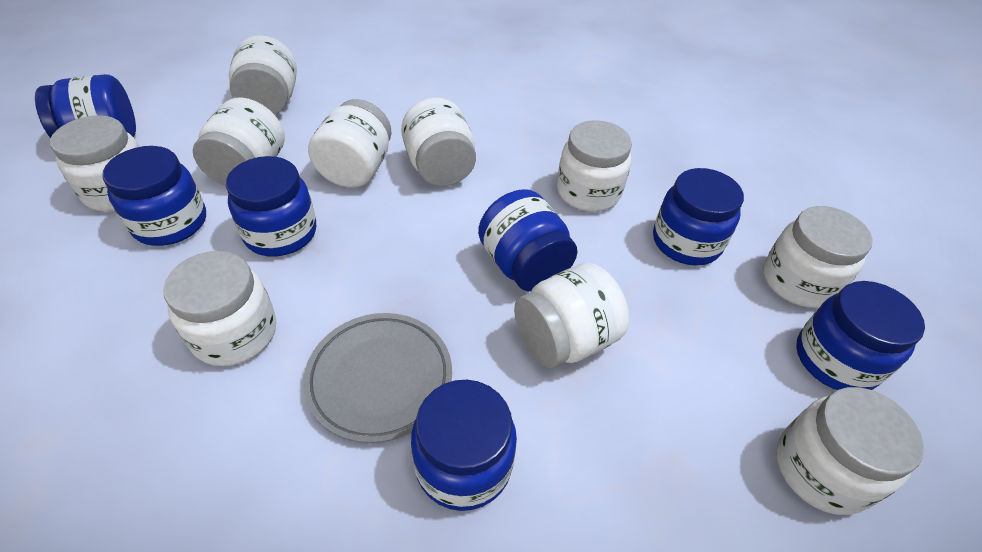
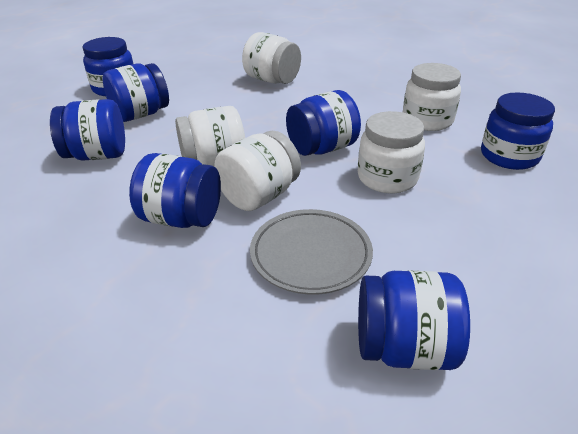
white jar: 10 -> 5

